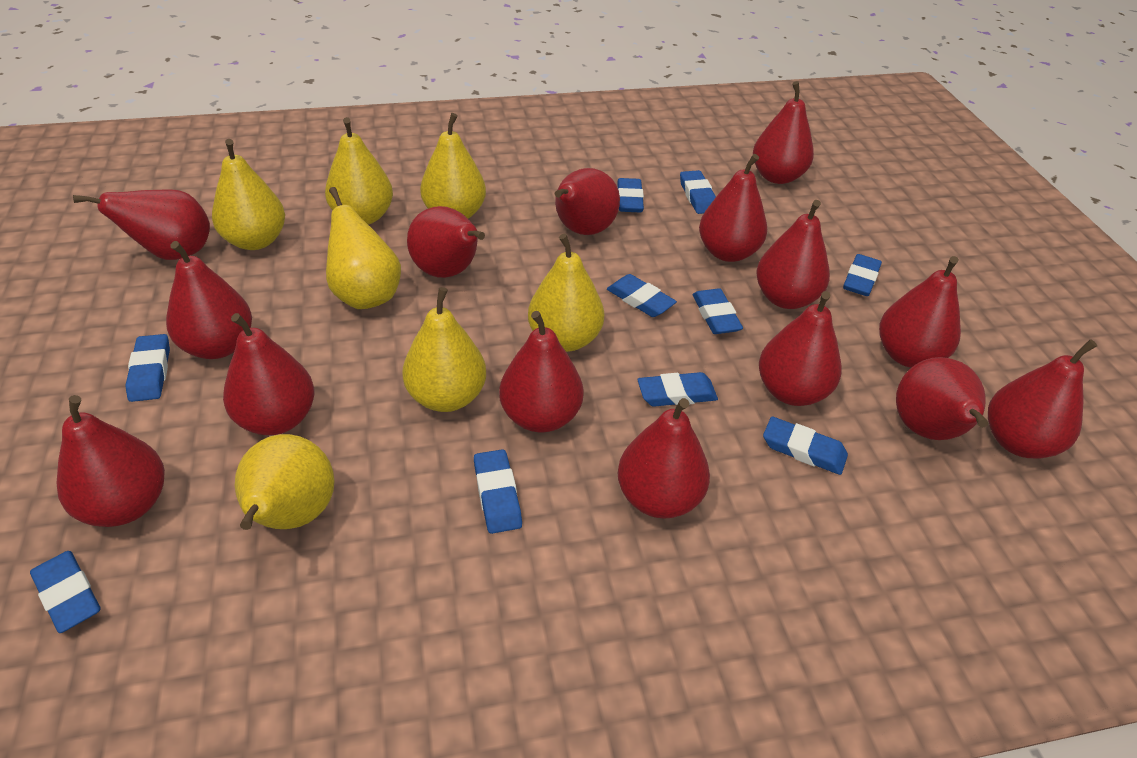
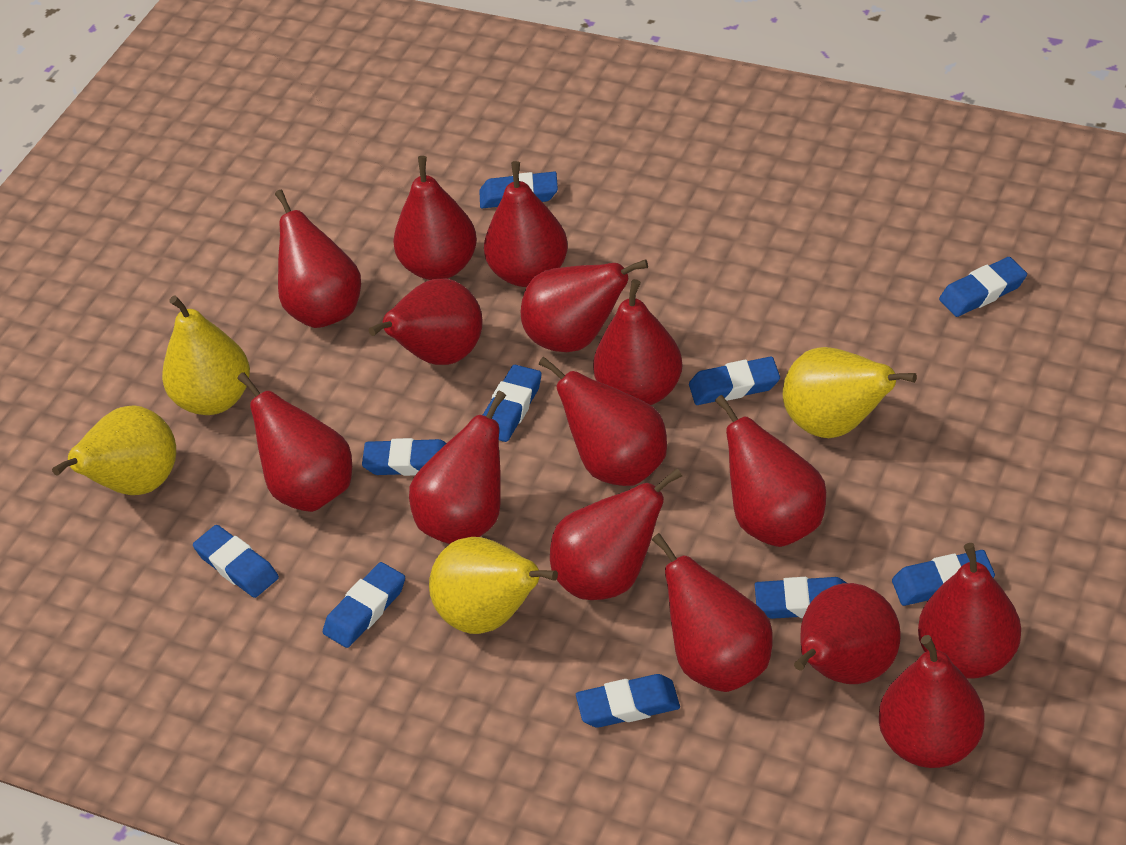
yellow pear: 7 -> 4

